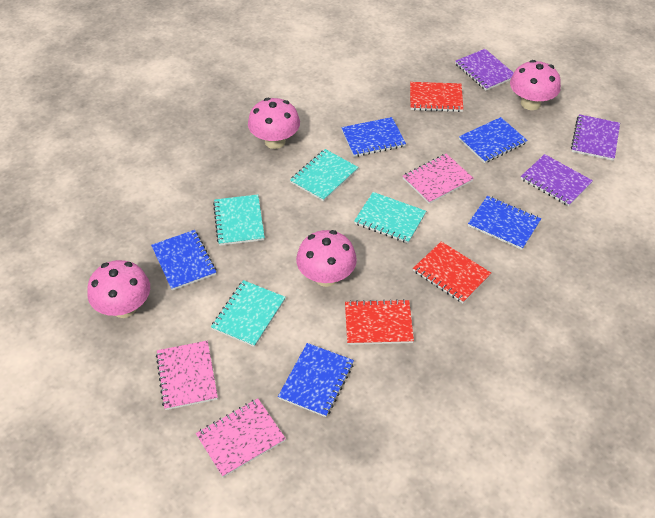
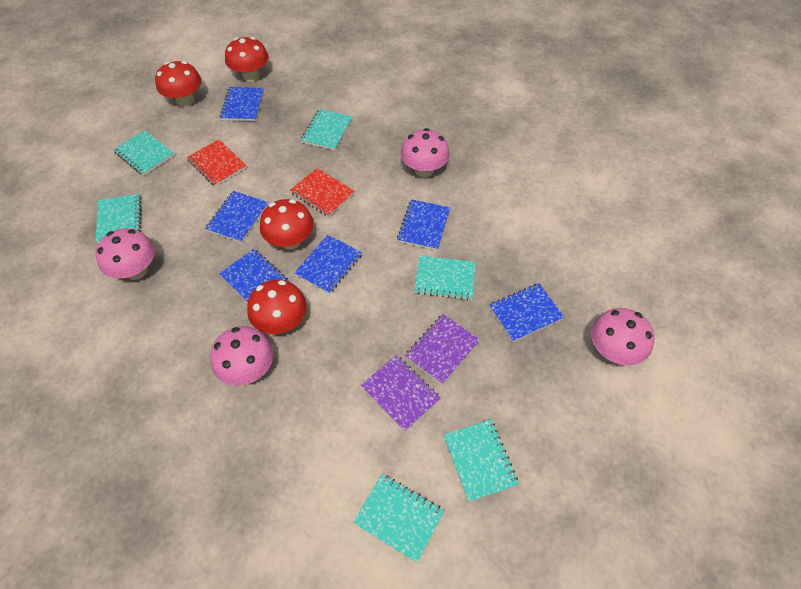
blue notebook: 5 -> 6
pink notebook: 3 -> 0
purple notebook: 3 -> 2
red mushroom: 0 -> 4
red notebook: 3 -> 2
turquoise notebook: 4 -> 6

